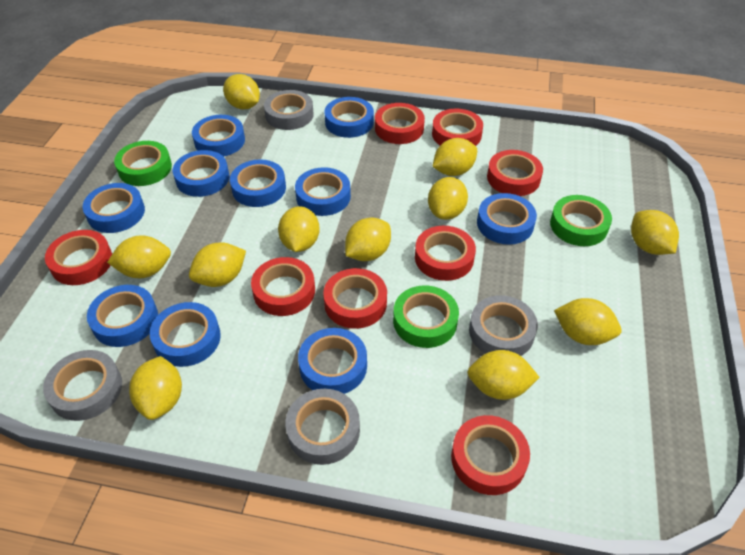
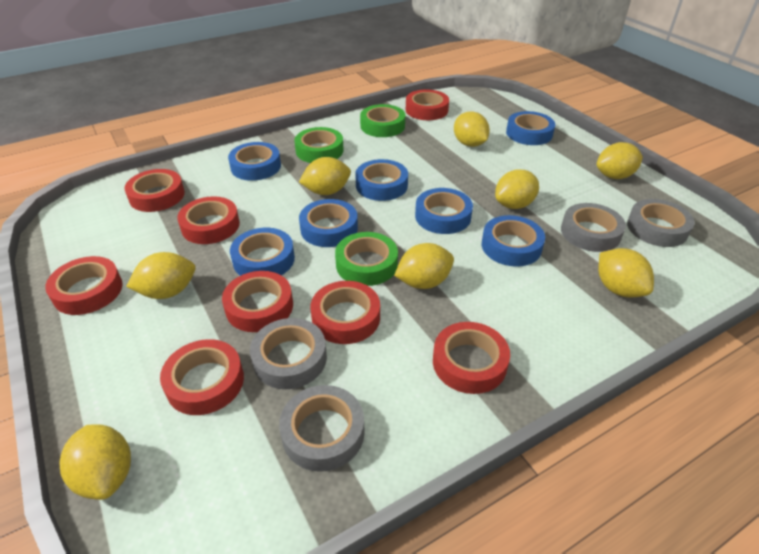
blue tape: 10 -> 7
yellow lemon: 11 -> 8

